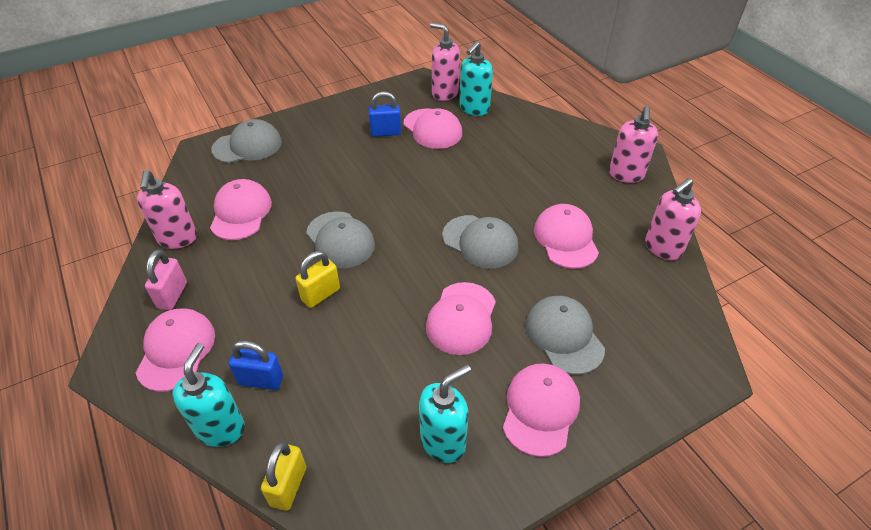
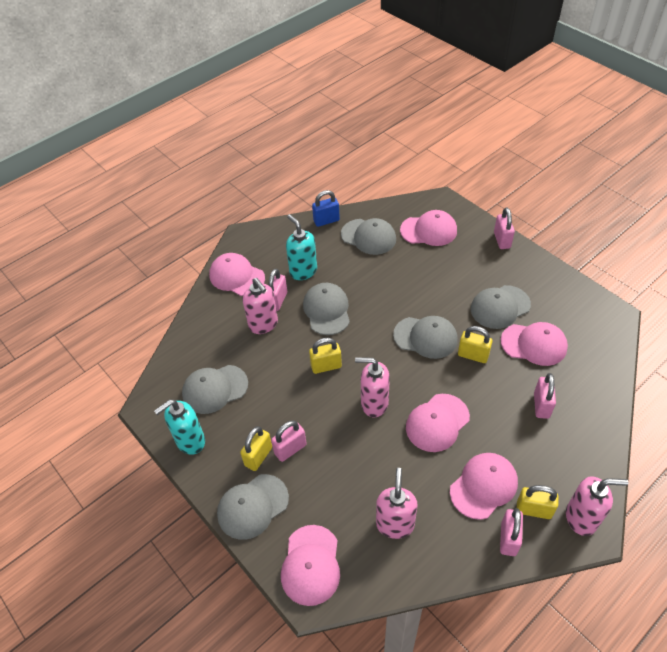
blue padlock: 2 -> 1
grey cap: 4 -> 6
pink padlock: 1 -> 5
turquoise soap dispenser: 3 -> 2
yellow padlock: 2 -> 4

